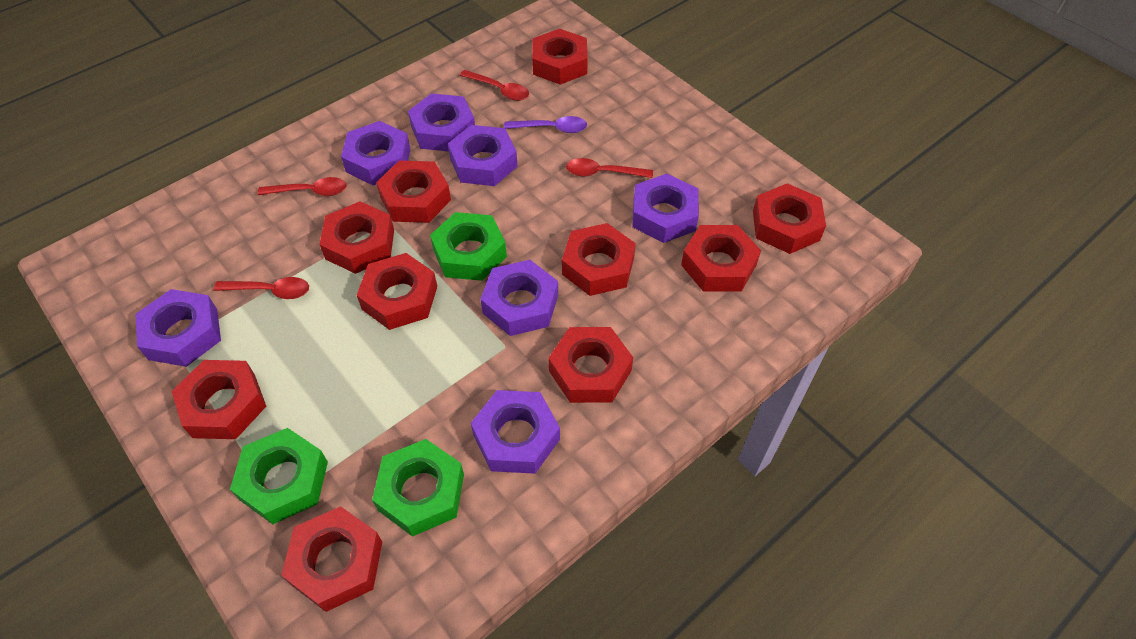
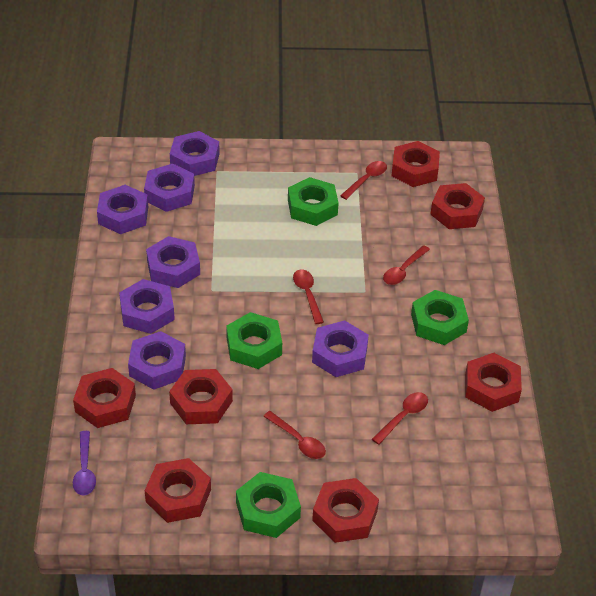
green nut: 3 -> 4
red nut: 10 -> 7
red spoon: 4 -> 5

